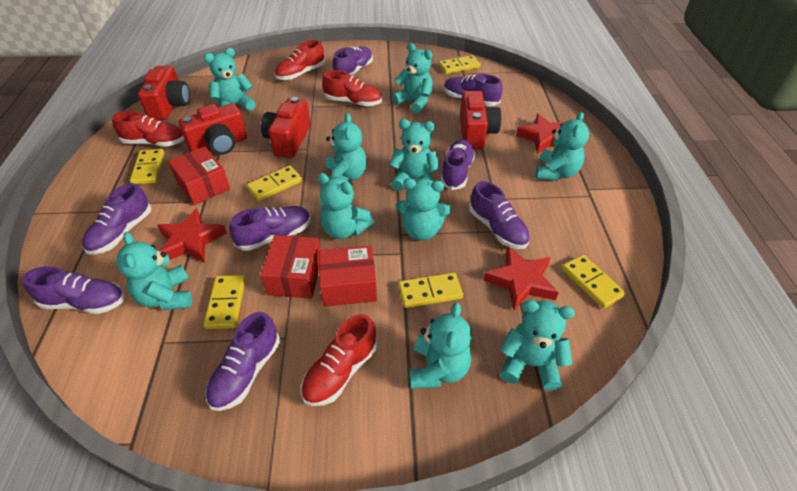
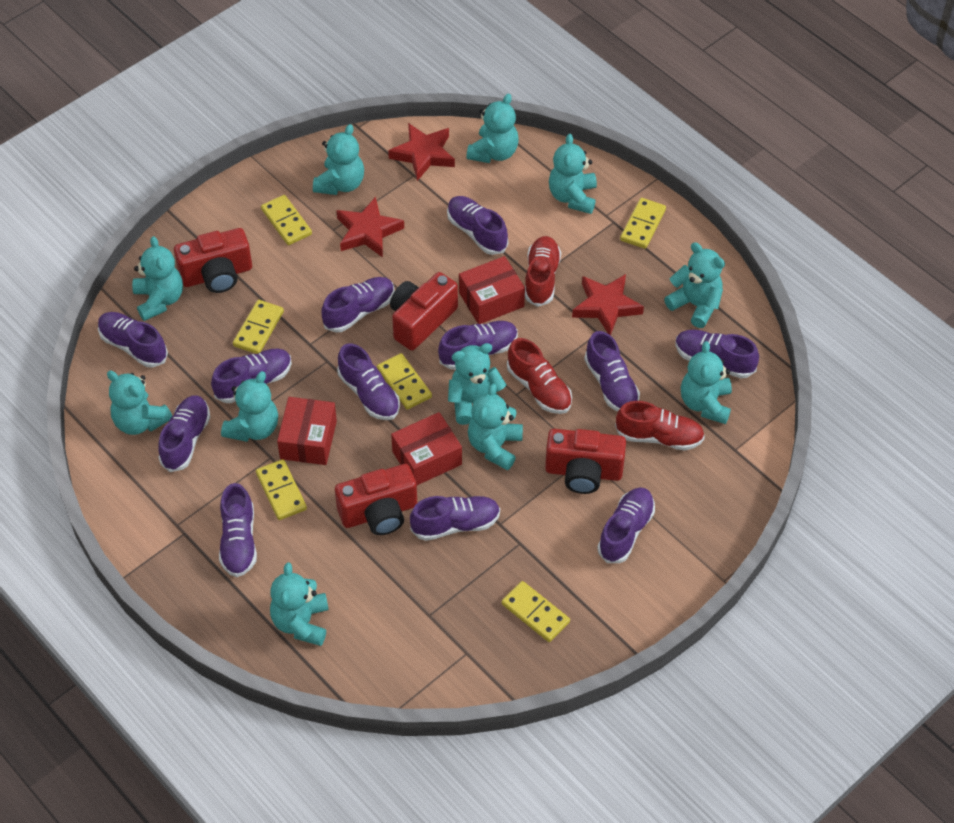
purple shoe: 8 -> 12
red shoe: 4 -> 3
turquoise teddy bear: 10 -> 11

